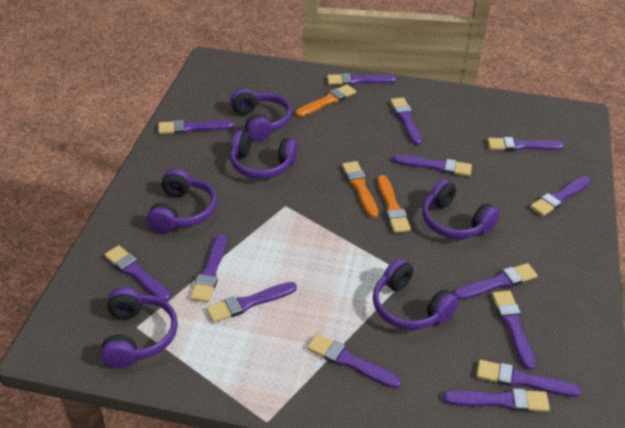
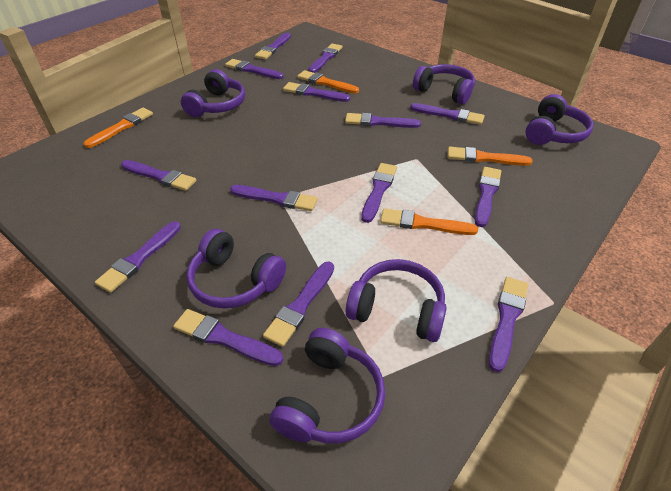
orange brush: 3 -> 4

